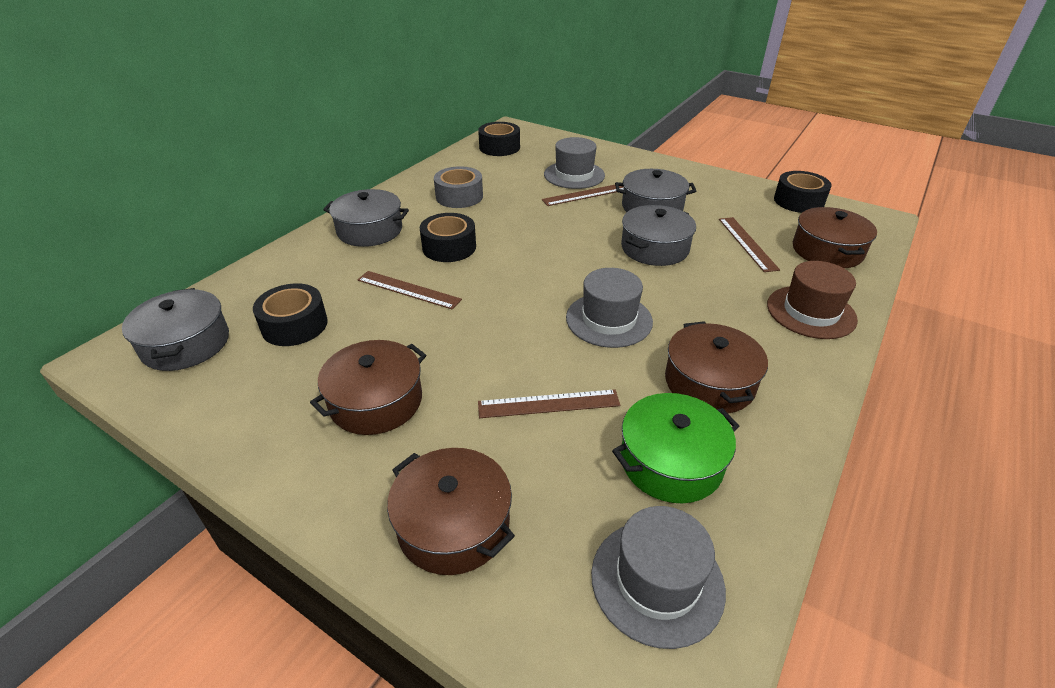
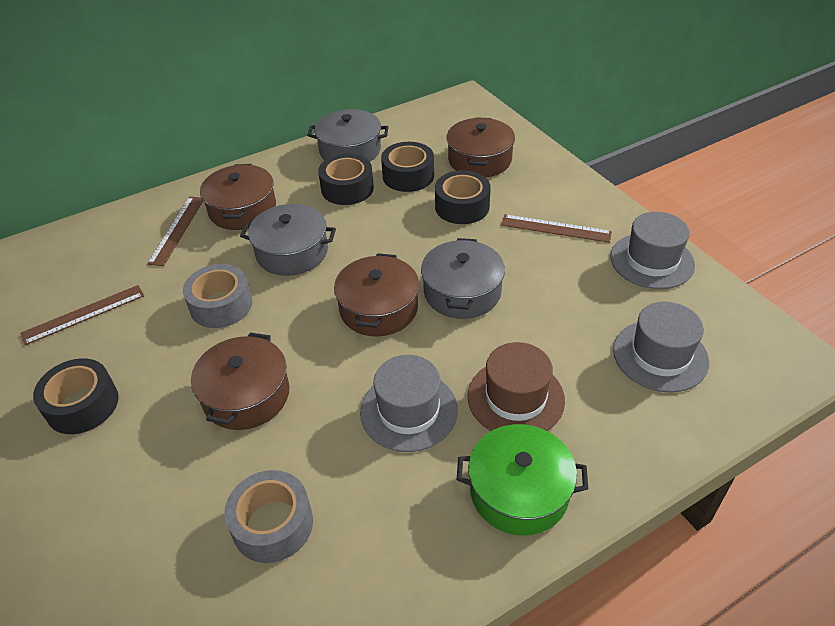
brown ruler: 4 -> 3
grey pot: 4 -> 3
grey tape: 1 -> 2

